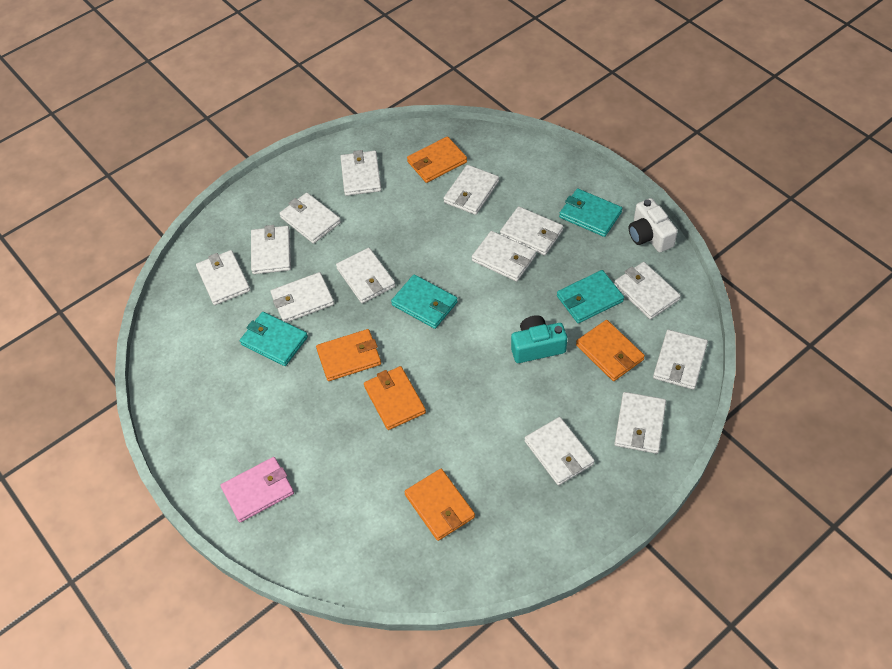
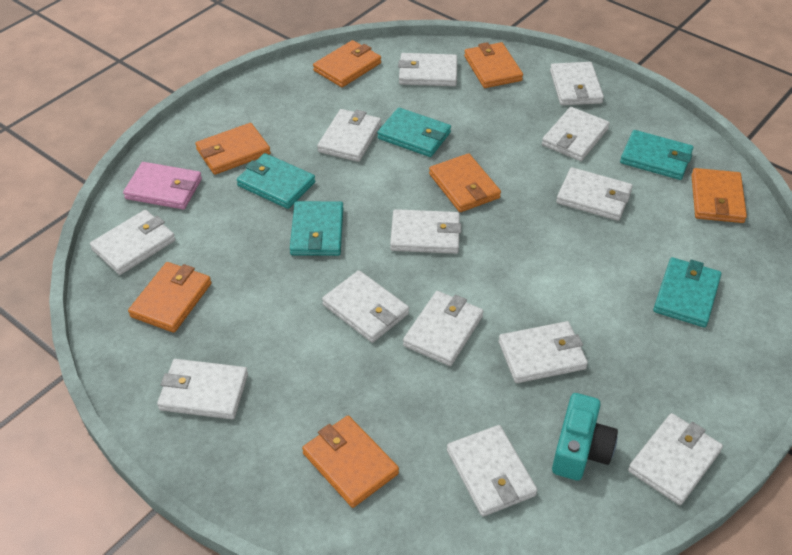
orange wallet: 5 -> 7
turquoise wallet: 4 -> 5
white camera: 1 -> 0

